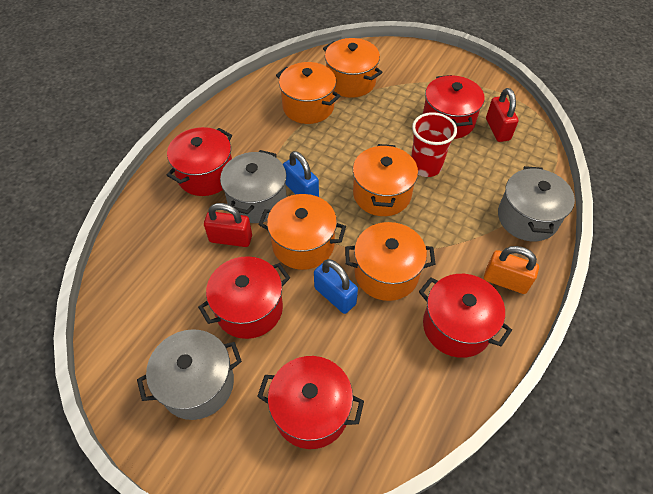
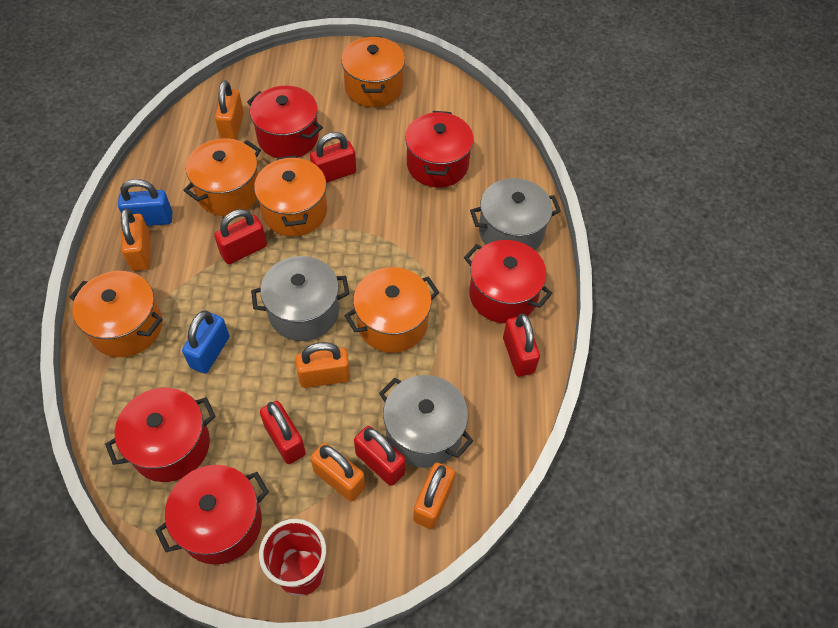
orange padlock: 1 -> 5
red padlock: 2 -> 5

